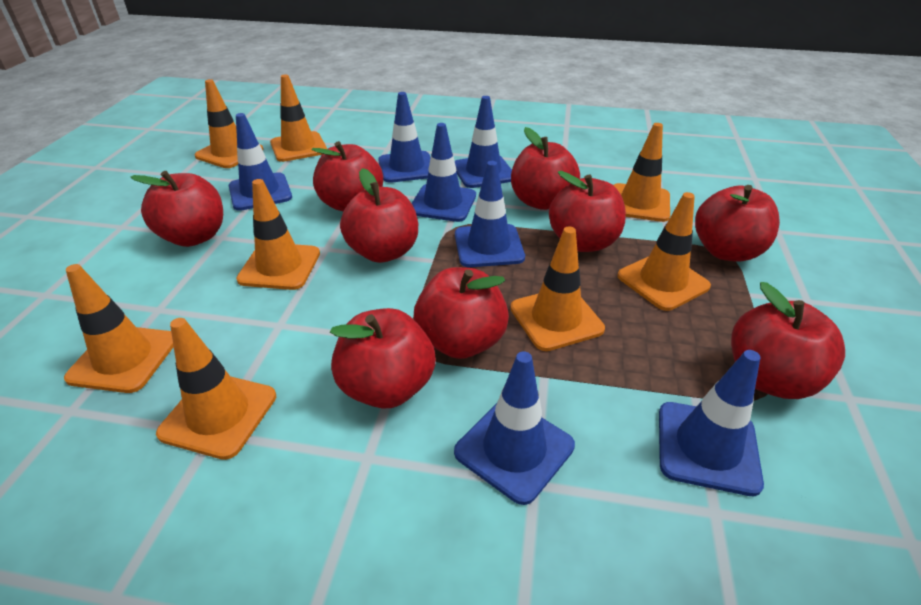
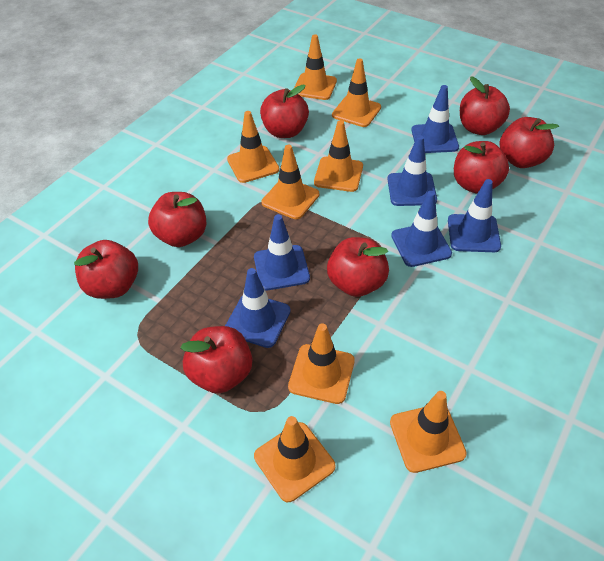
blue traffic cone: 7 -> 6
red apple: 9 -> 8

